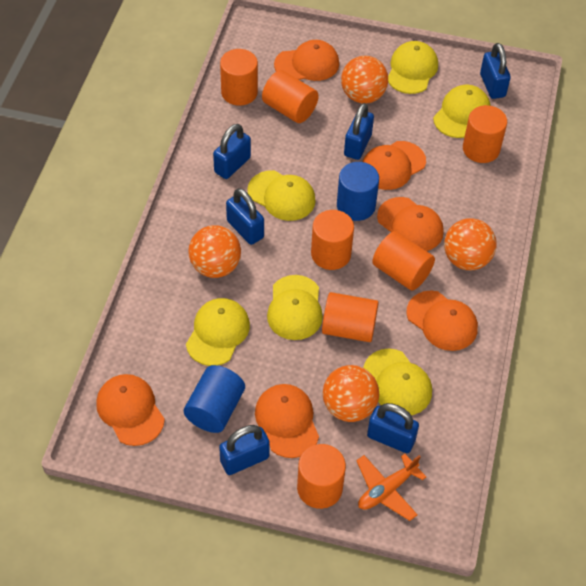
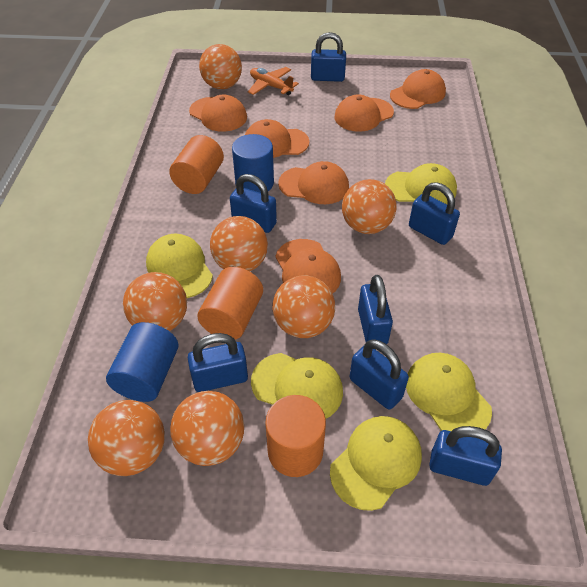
blue padlock: 6 -> 7
orange ball: 4 -> 7
orange cylinder: 7 -> 3
yellow cap: 6 -> 5

